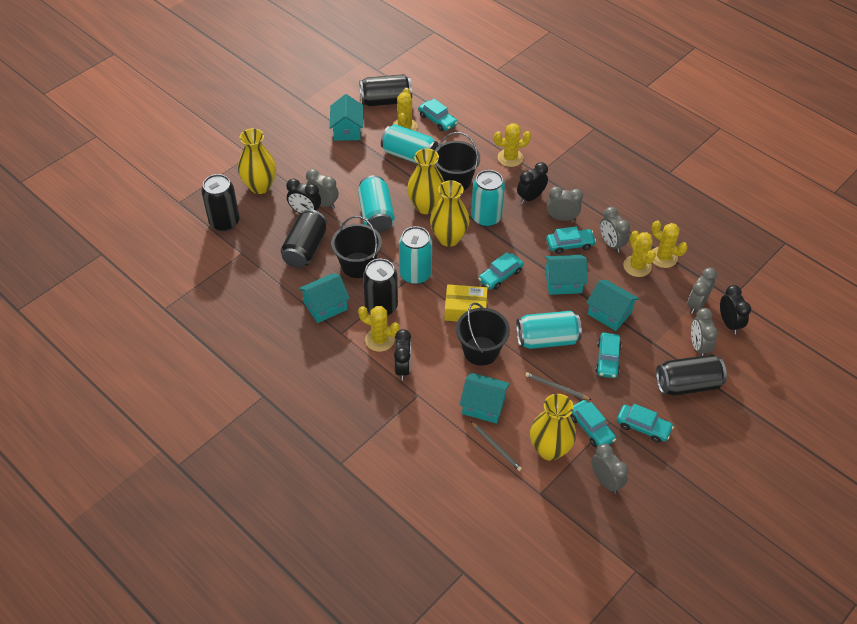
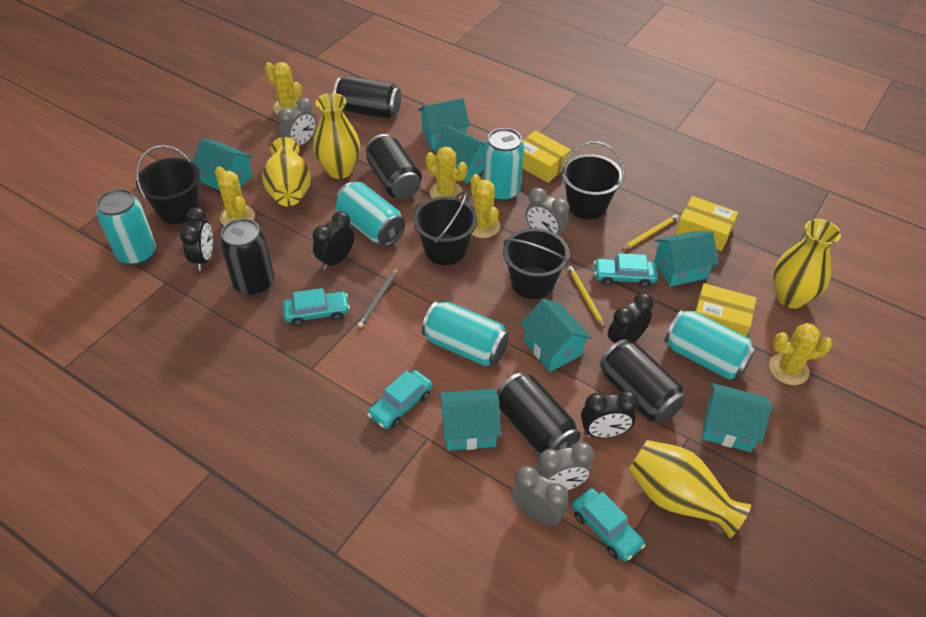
black bucket: 3 -> 4
grey clock: 6 -> 4
grey pencil: 2 -> 1
turquoise car: 6 -> 4
turquoise house: 5 -> 7
yellow box: 1 -> 3
yellow pencil: 0 -> 2

